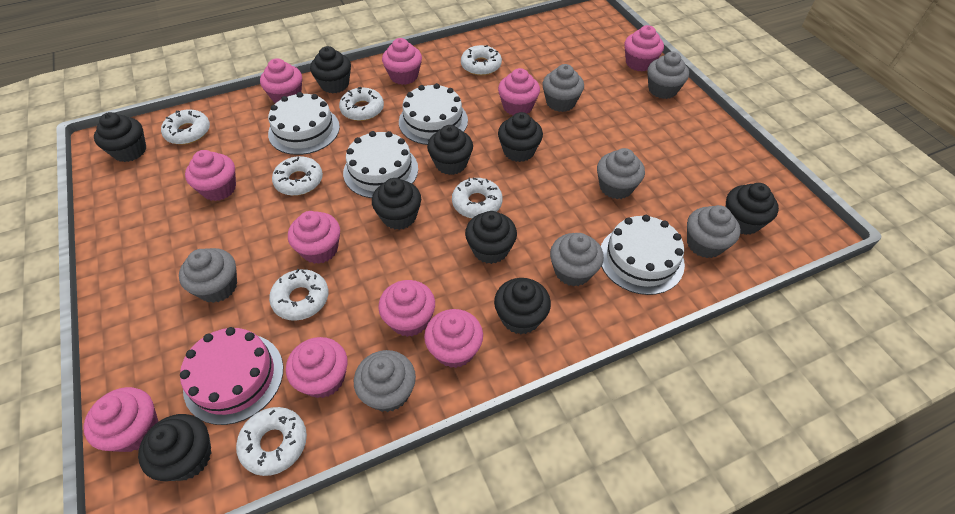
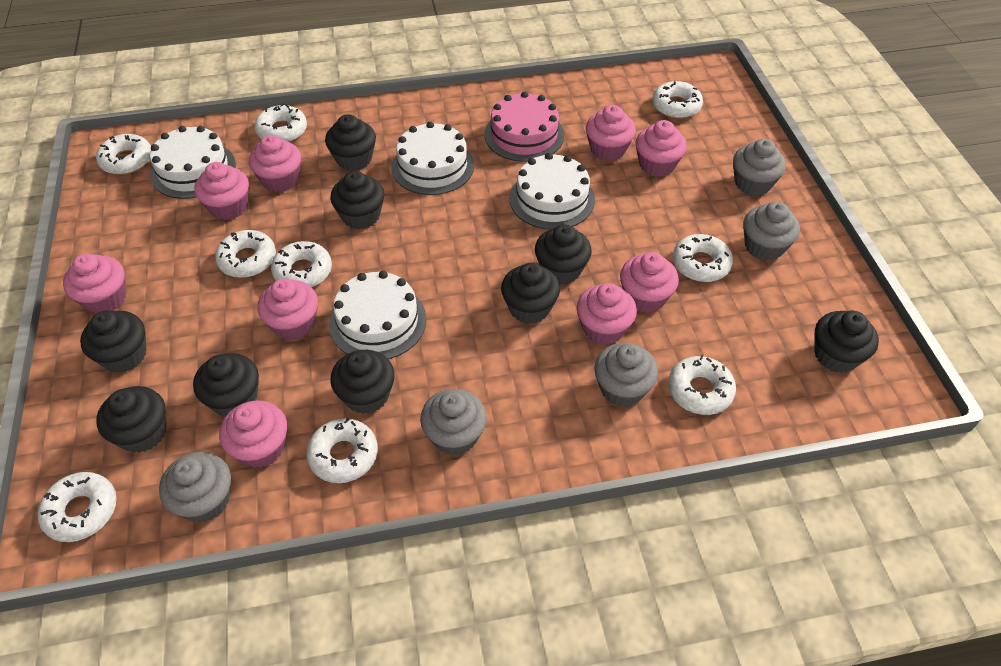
grey cupcake: 7 -> 5
pink cupcake: 10 -> 9
white donut: 7 -> 9

